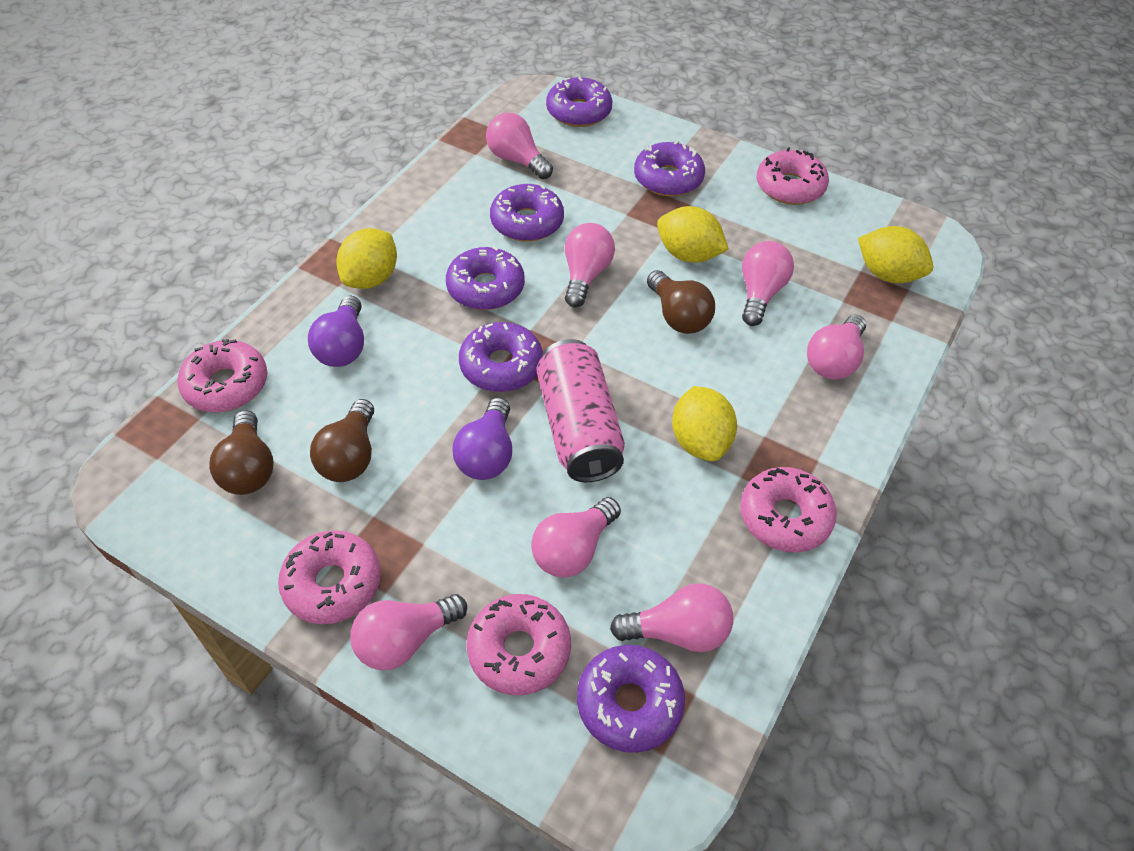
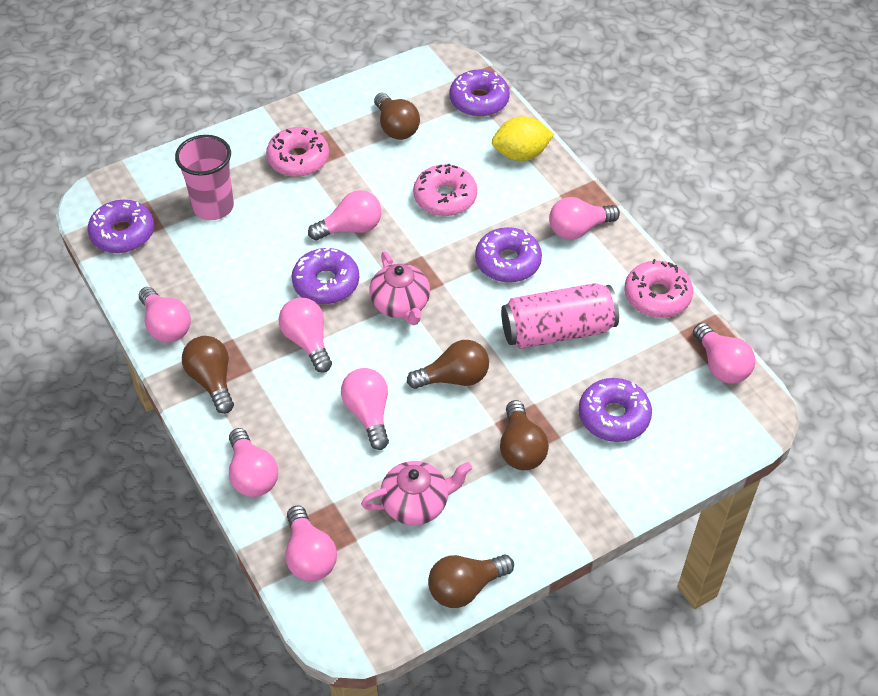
brown light bulb: 3 -> 5
pink cup: 0 -> 1
pink donut: 5 -> 3
pink light bulb: 7 -> 8
pink teapot: 0 -> 2
purple donut: 6 -> 5
purple light bulb: 2 -> 0
yellow lemon: 4 -> 1

